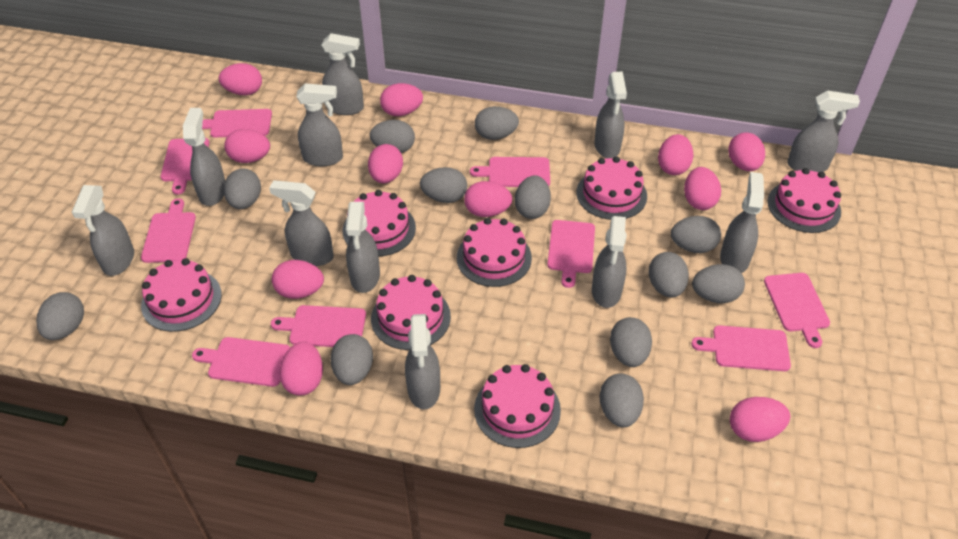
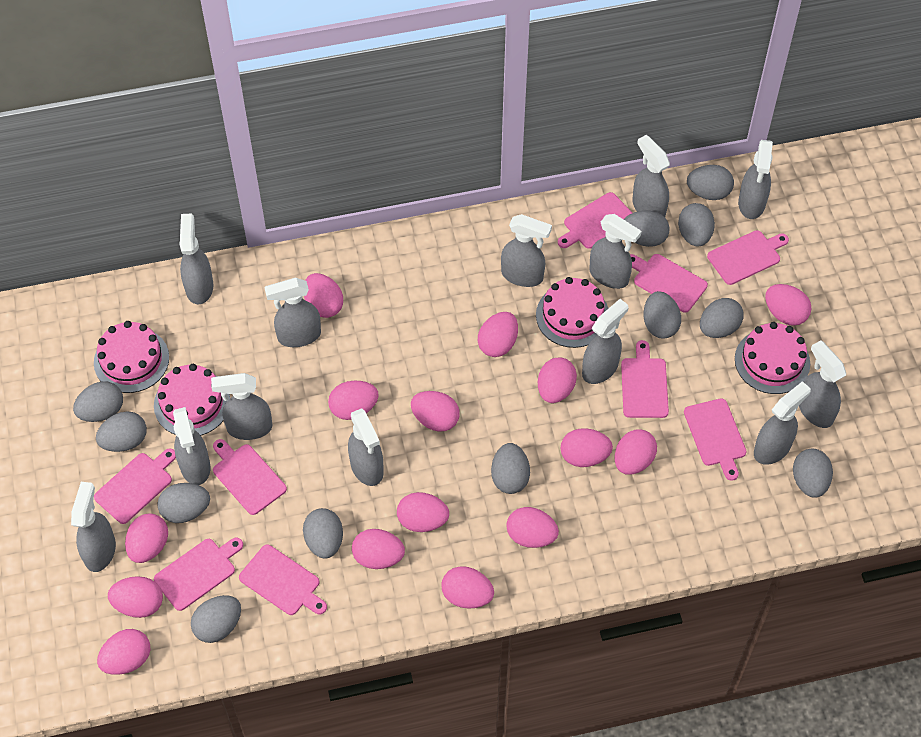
grey spray bottle: 11 -> 13
pink cake: 7 -> 4
pink egg: 11 -> 15

